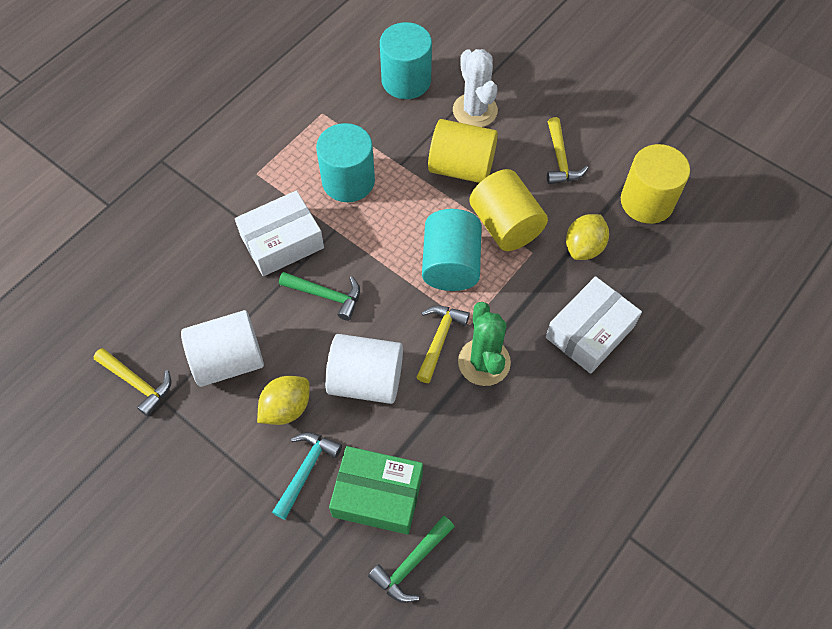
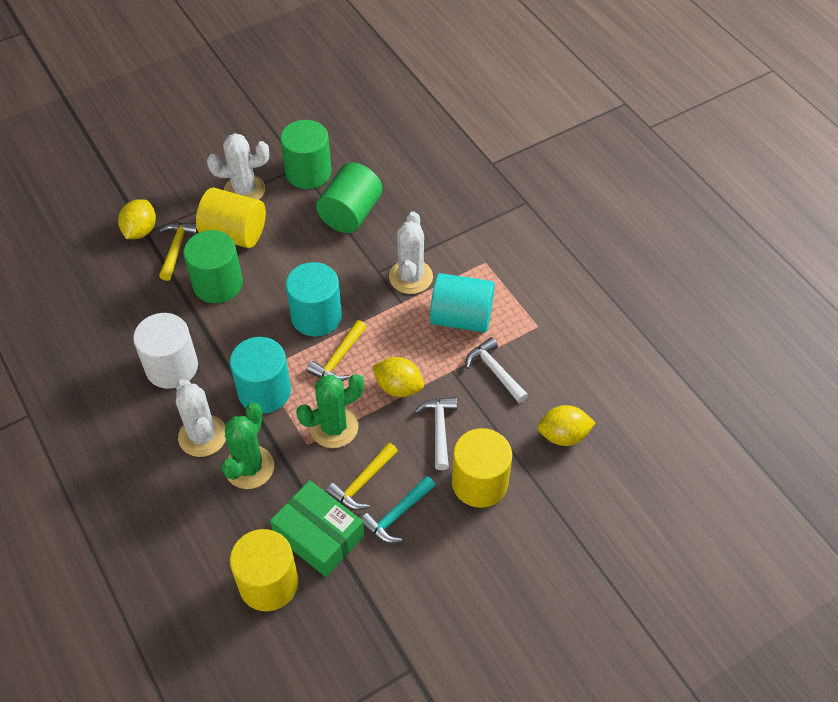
green cactus: 1 -> 2
green cylinder: 0 -> 3
green hammer: 2 -> 0
white box: 2 -> 0
white cactus: 1 -> 3
white cylinder: 2 -> 1
white hammer: 0 -> 2
yellow lemon: 2 -> 3

